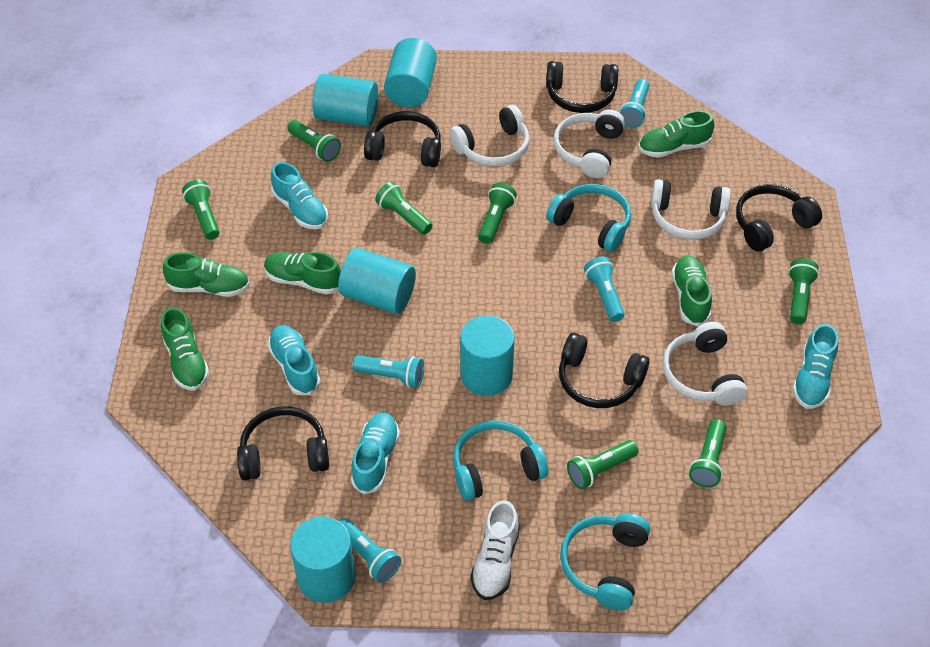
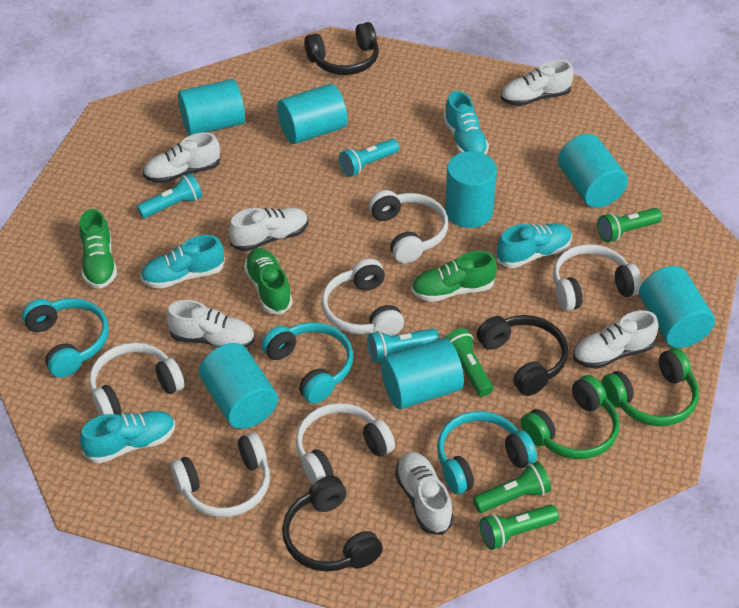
black headphones: 5 -> 3
green flashlight: 7 -> 4
green headphones: 0 -> 2
green shoe: 5 -> 3
turquoise cylinder: 5 -> 7
turquoise flashlight: 4 -> 3
white headphones: 4 -> 6
white shoe: 1 -> 6

